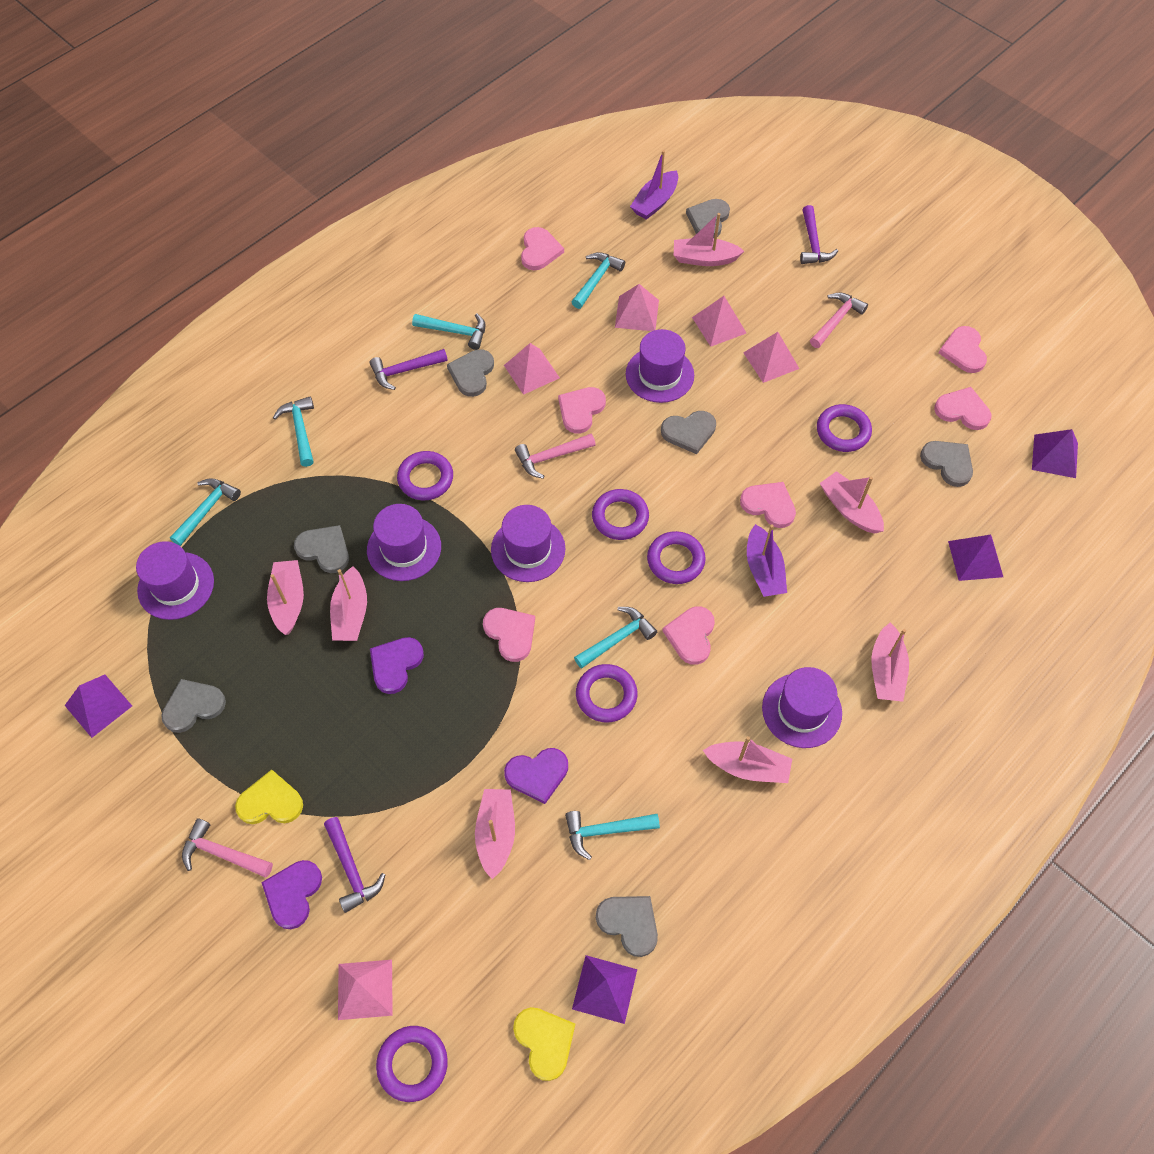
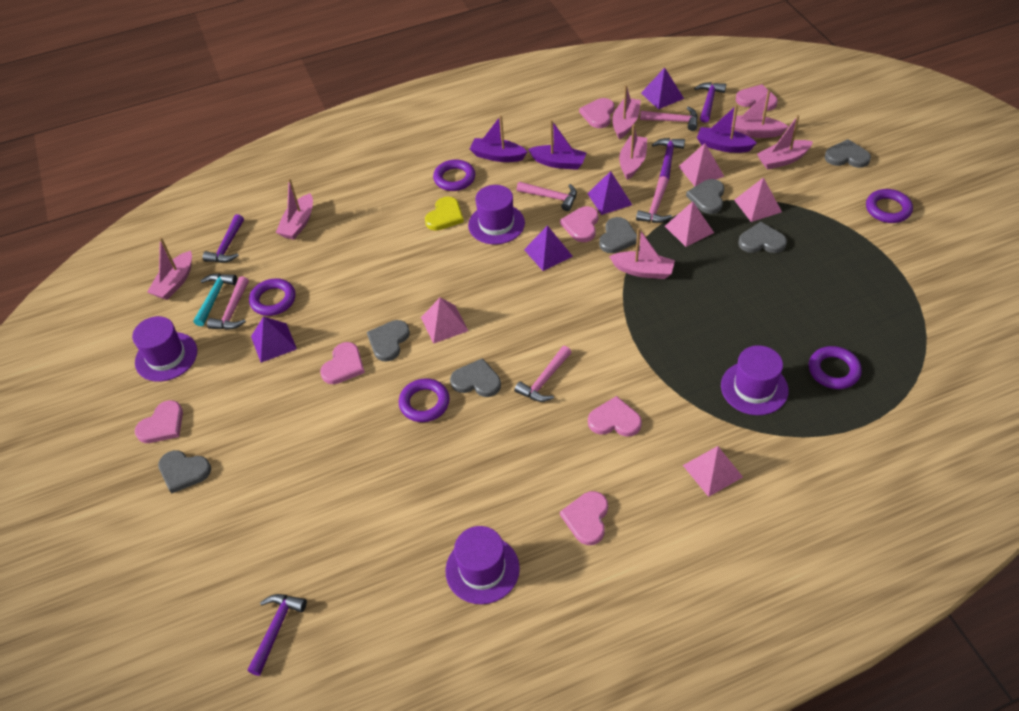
pink hammer: 3 -> 5
purple boat: 2 -> 3
purple hammer: 3 -> 4
purple hat: 5 -> 4
purple heart: 3 -> 0
purple ring: 6 -> 5
turquoise hammer: 6 -> 1
yellow heart: 2 -> 1

